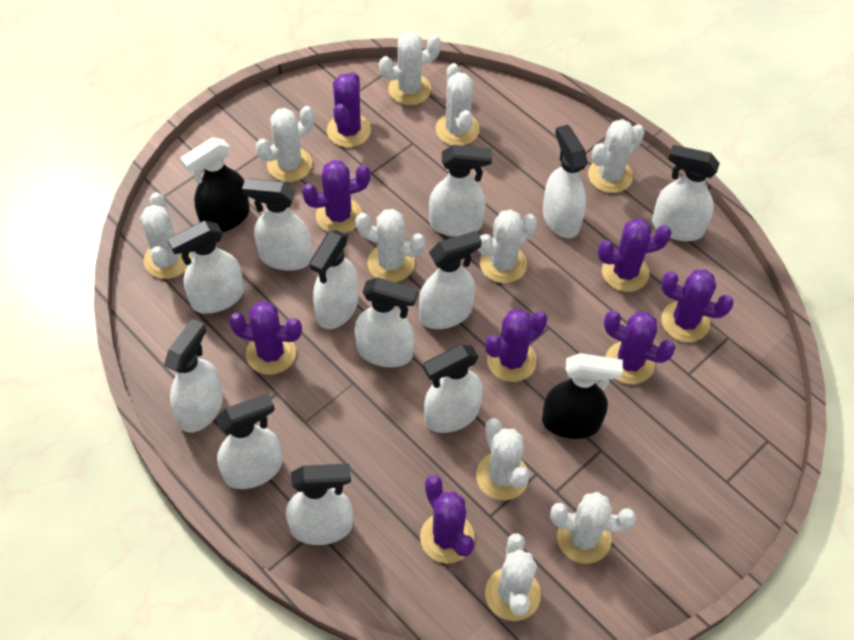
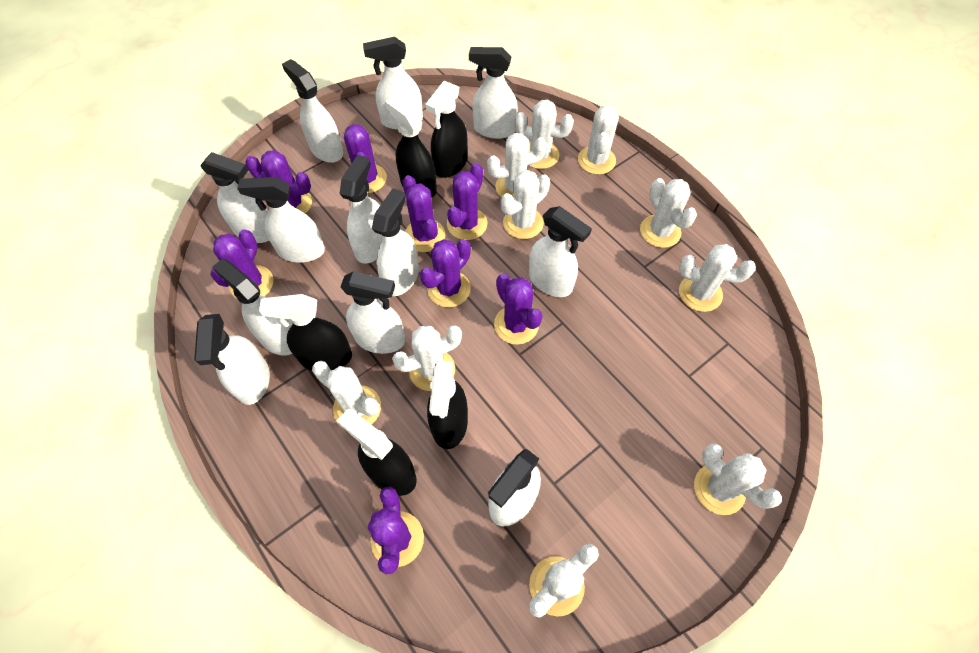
black spray bottle: 2 -> 5

